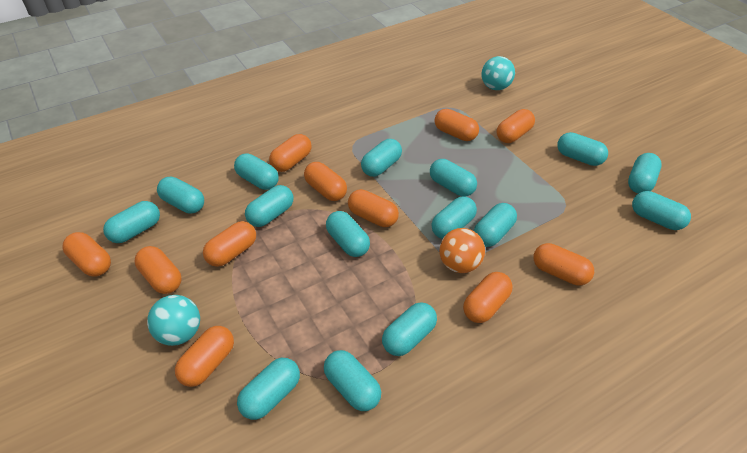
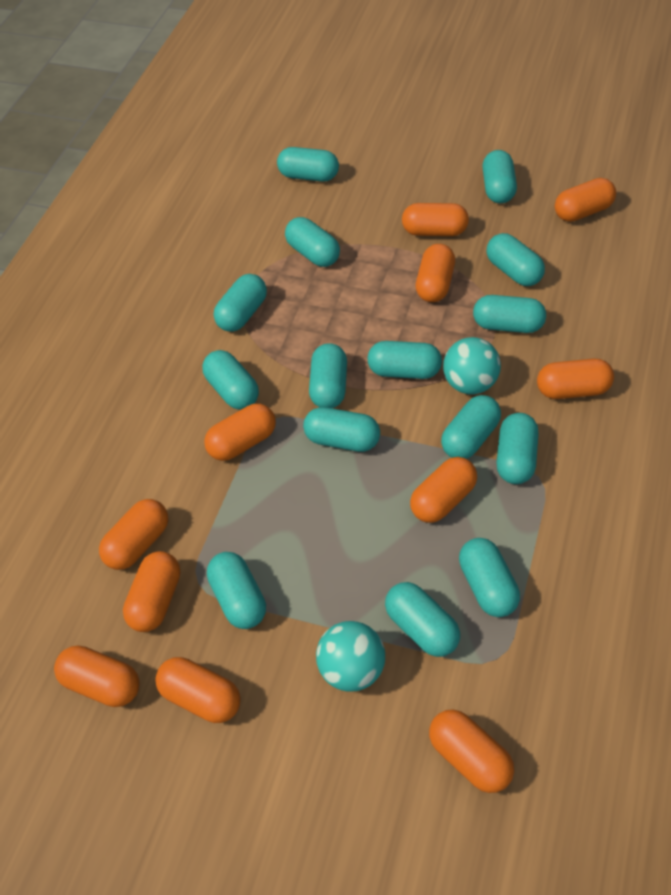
orange ball: 1 -> 0

